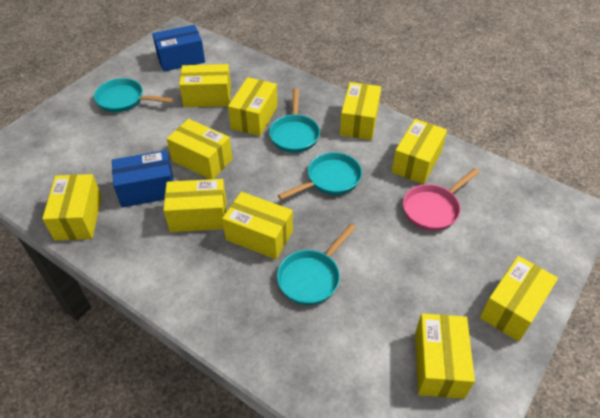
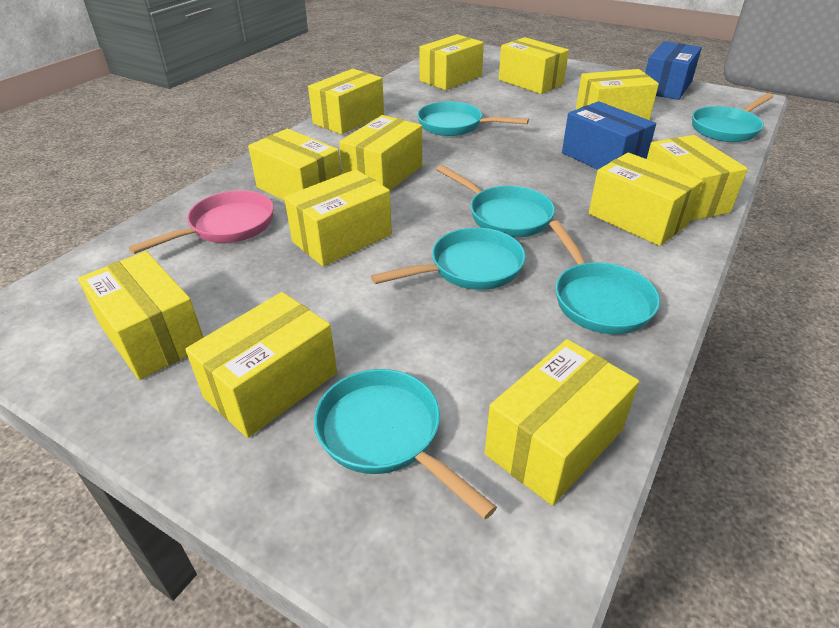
turquoise pan: 4 -> 6
yellow box: 10 -> 12

